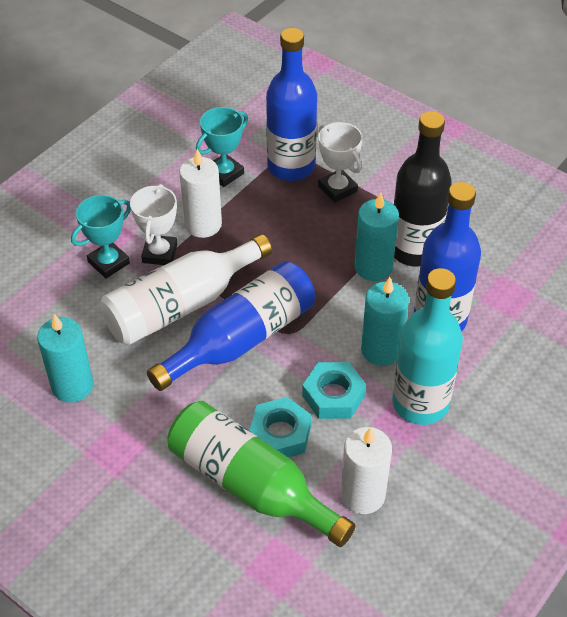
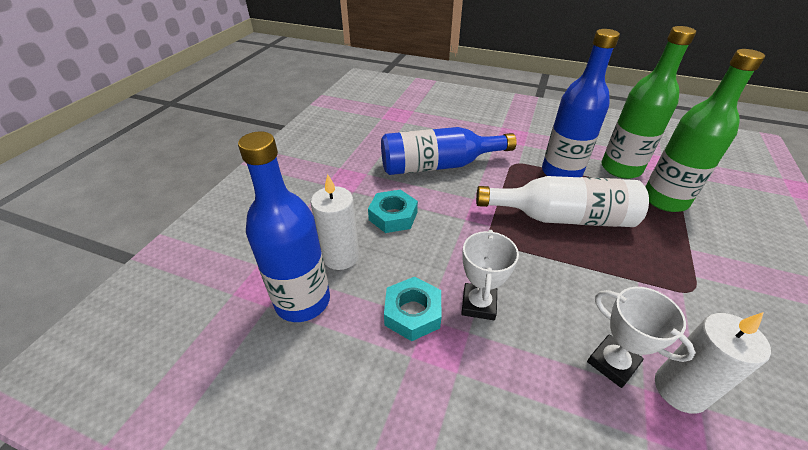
black bottle: 1 -> 0
green bottle: 1 -> 2
turquoise bottle: 1 -> 0
turquoise candle: 3 -> 0
turquoise trophy: 2 -> 0

